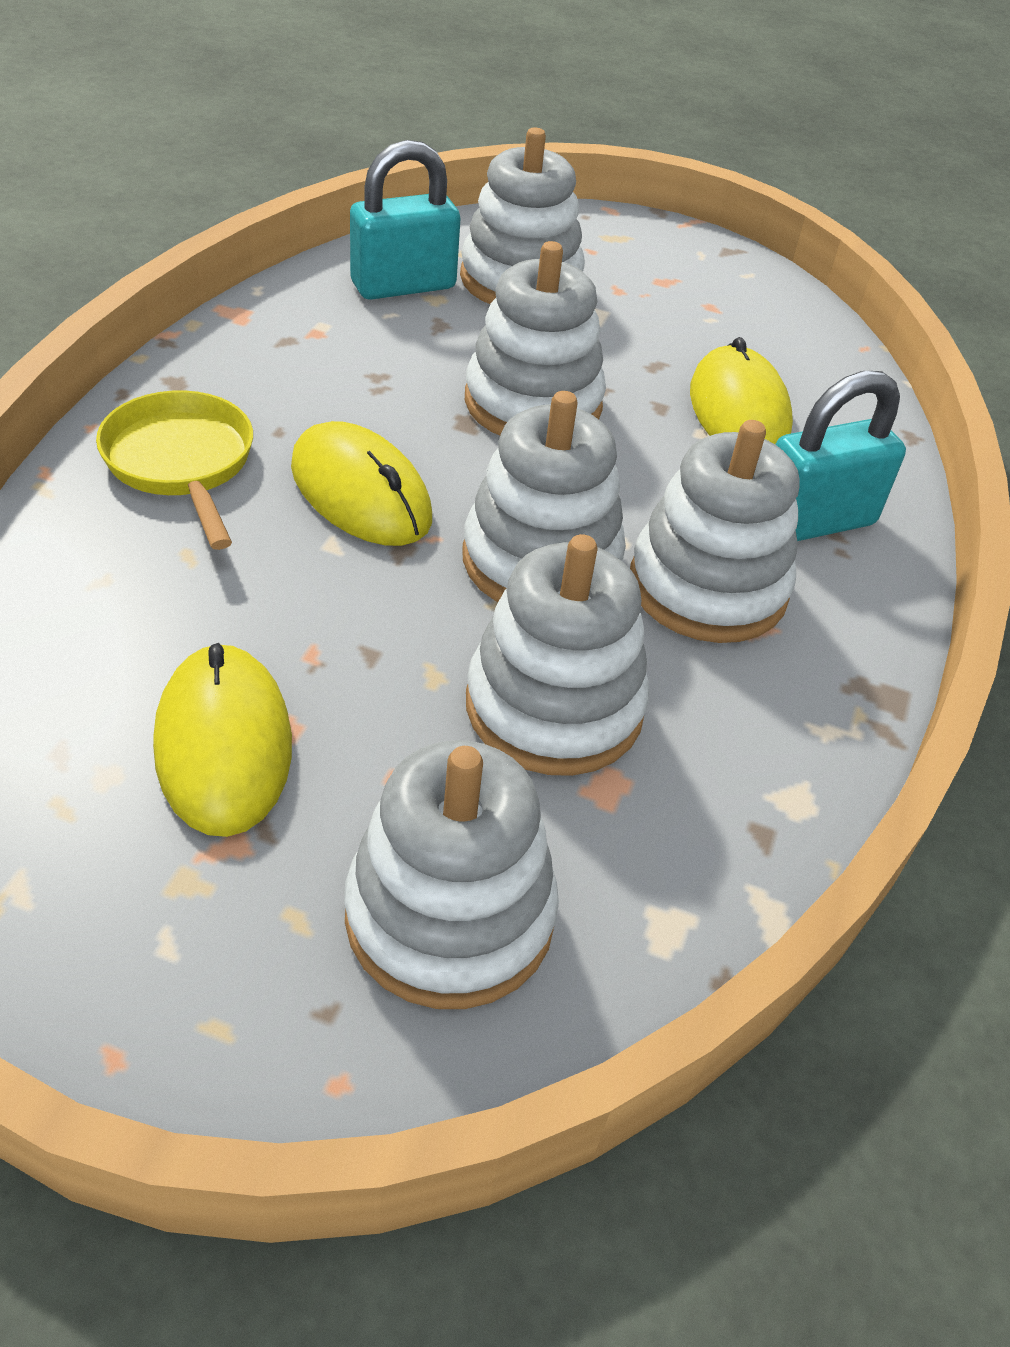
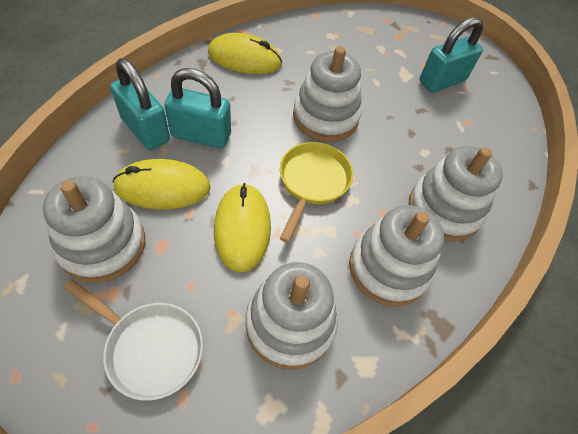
turquoise padlock: 2 -> 3
white pan: 0 -> 1
white stacking toy: 6 -> 5

